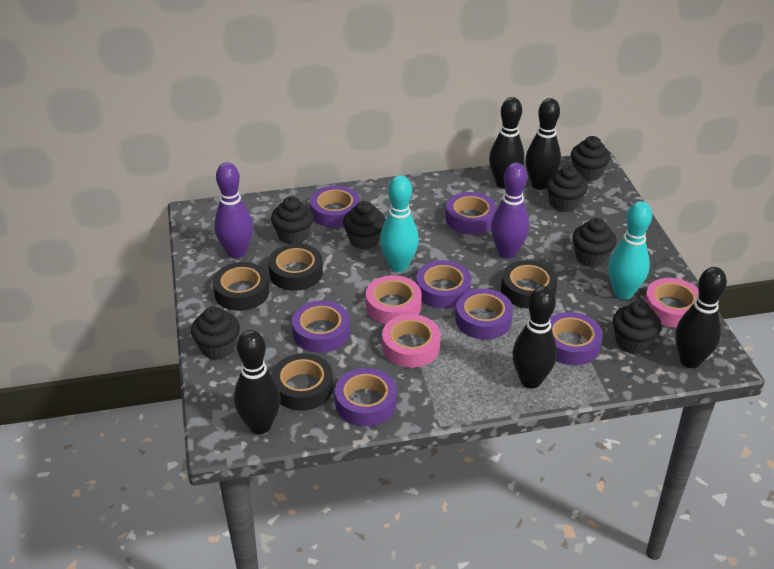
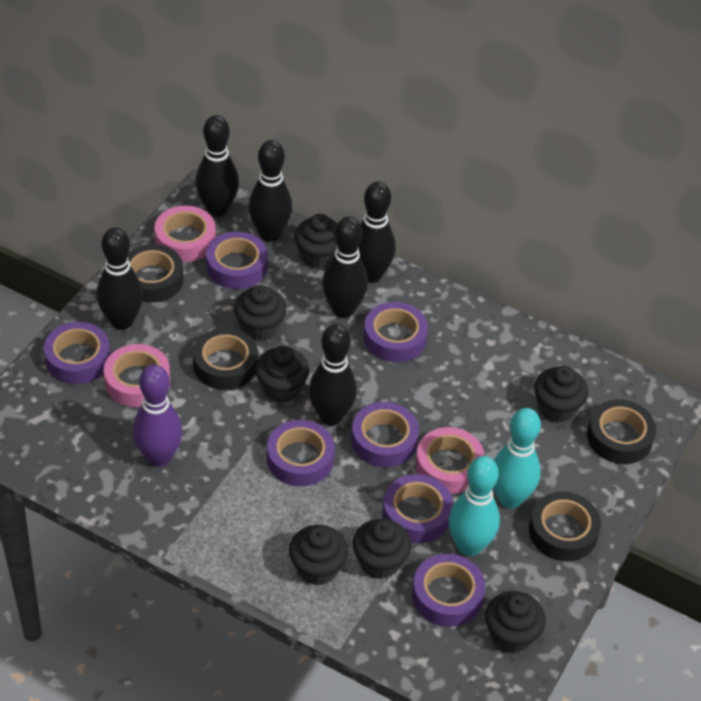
black bowling pin: 5 -> 6
purple bowling pin: 2 -> 1

